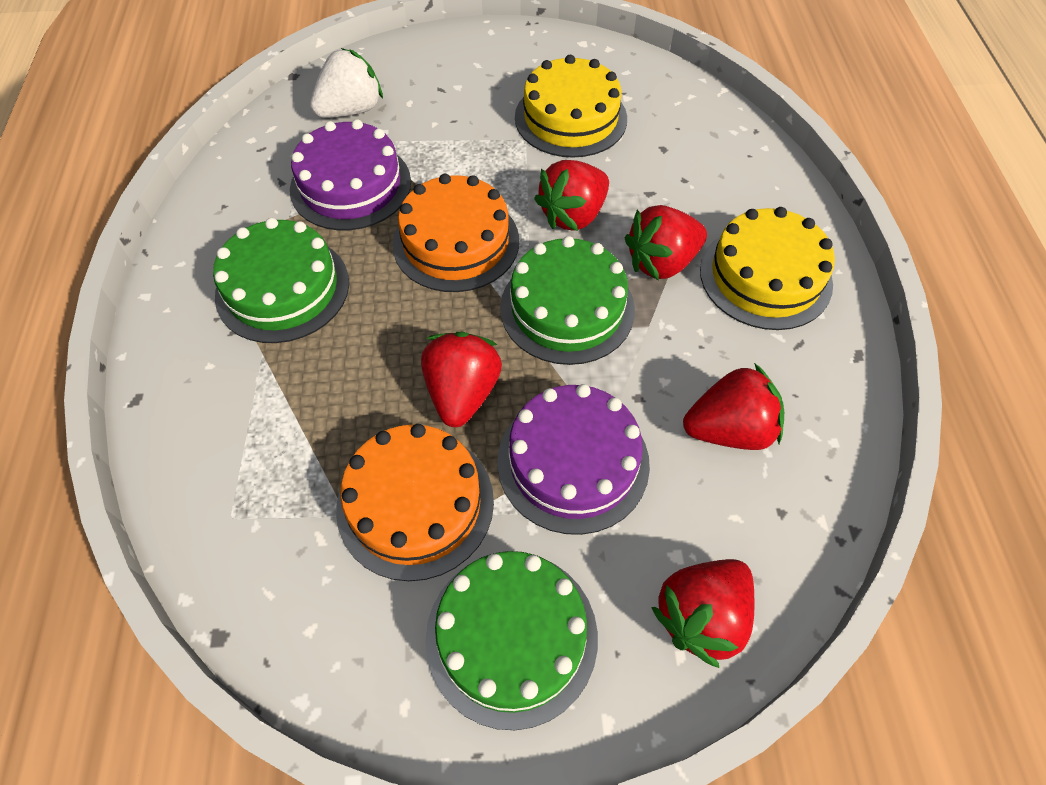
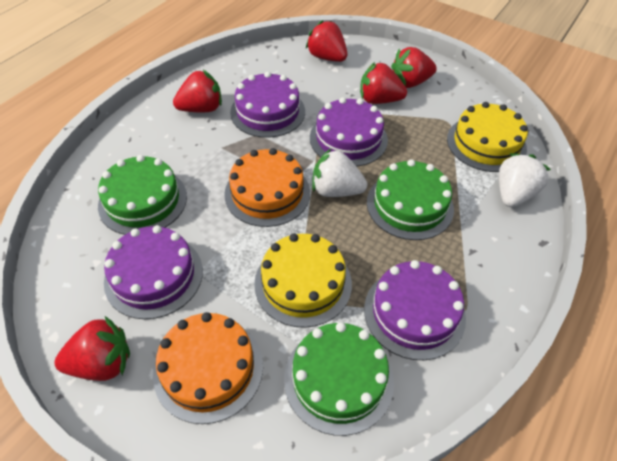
purple cake: 2 -> 4
white strawberry: 1 -> 2

